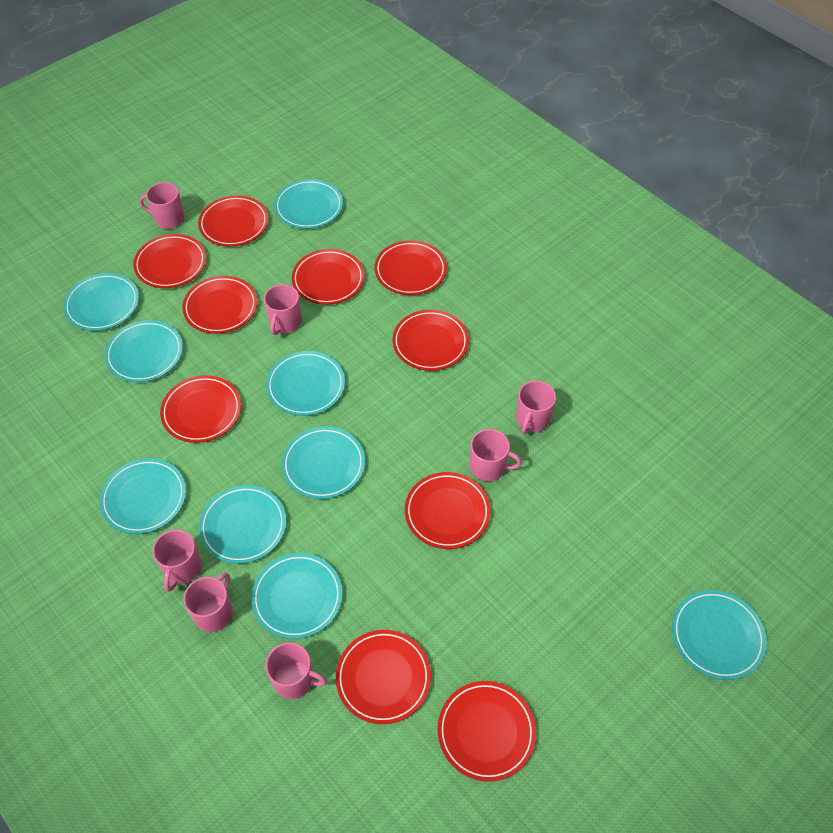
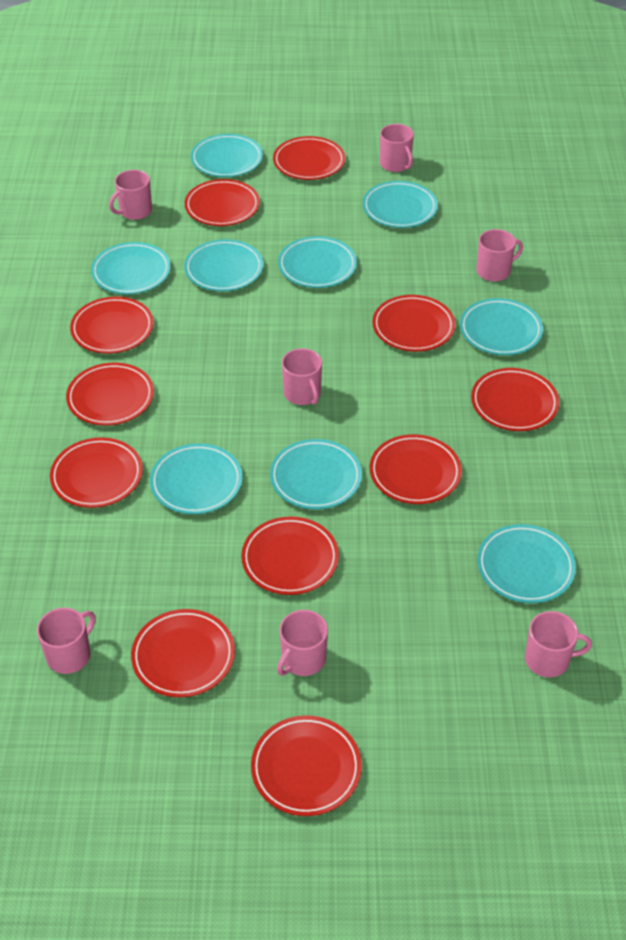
red plate: 10 -> 11

